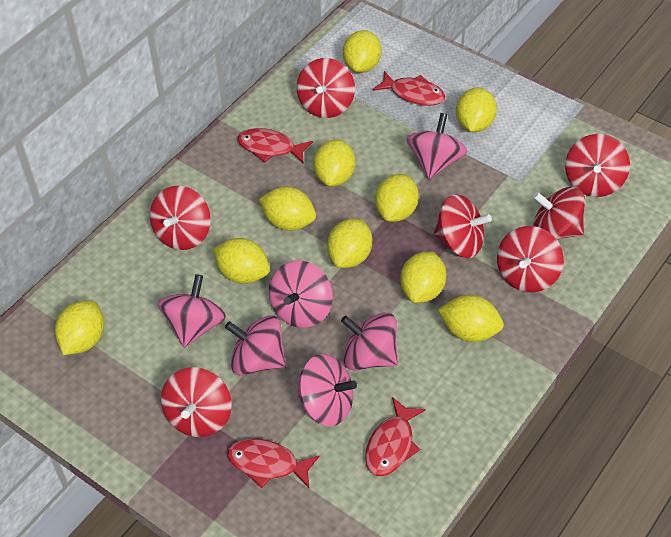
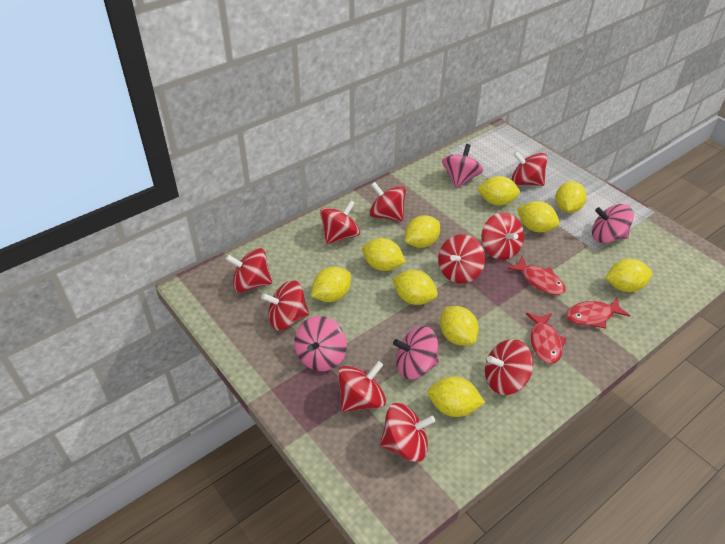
pink spinning top: 6 -> 4
red fish: 4 -> 3
red spinning top: 7 -> 10

